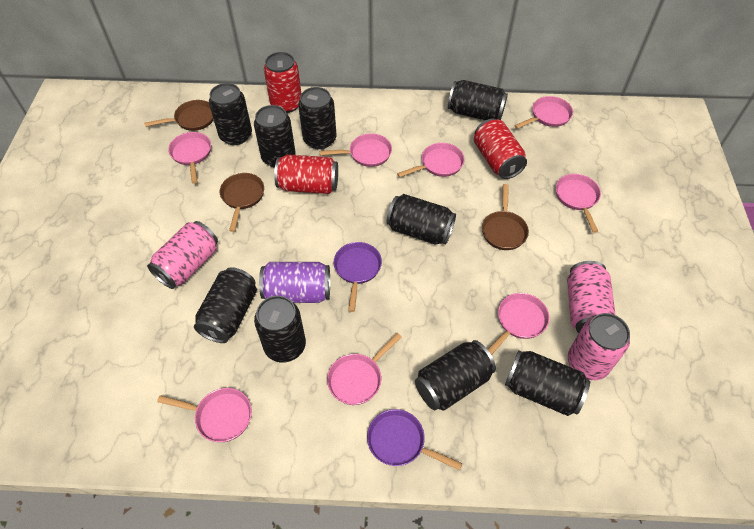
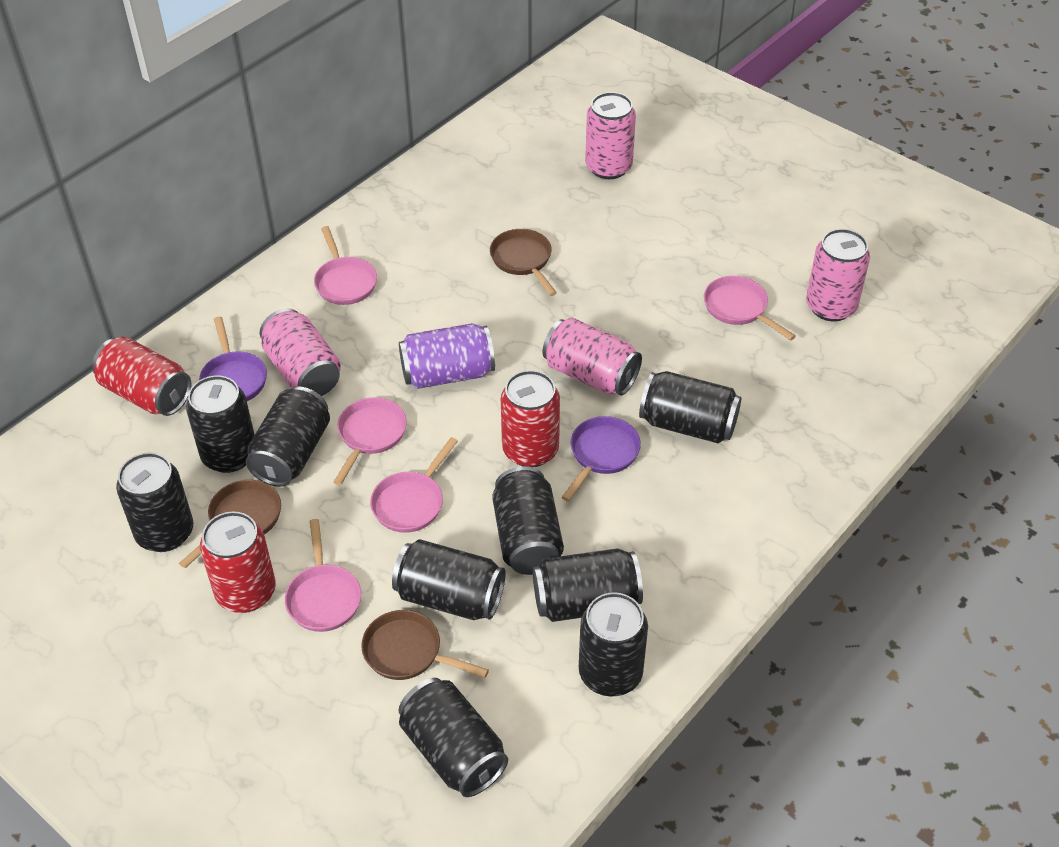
pink can: 3 -> 4
pink pan: 8 -> 5

